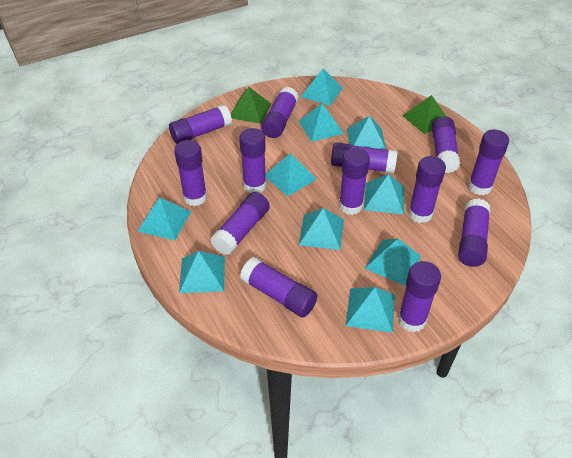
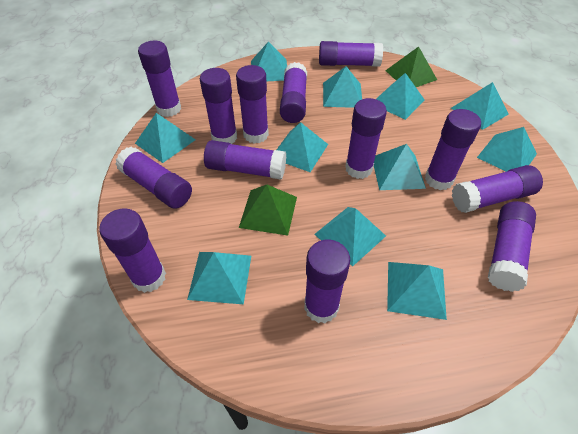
turquoise pyramid: 10 -> 11

